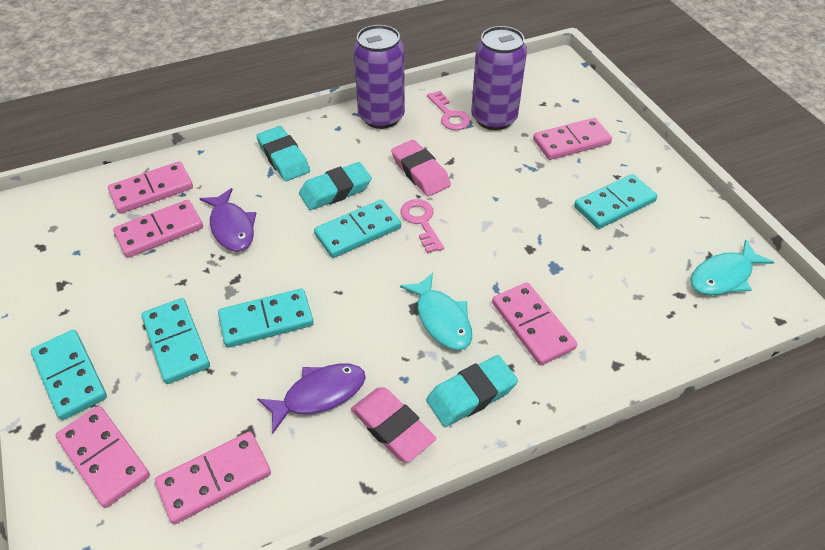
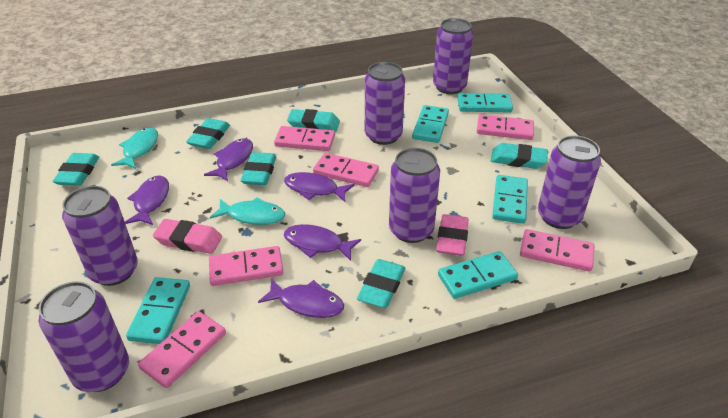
pink key: 2 -> 0
purple can: 2 -> 6
purple fish: 2 -> 5
turquoise eraser: 3 -> 6

